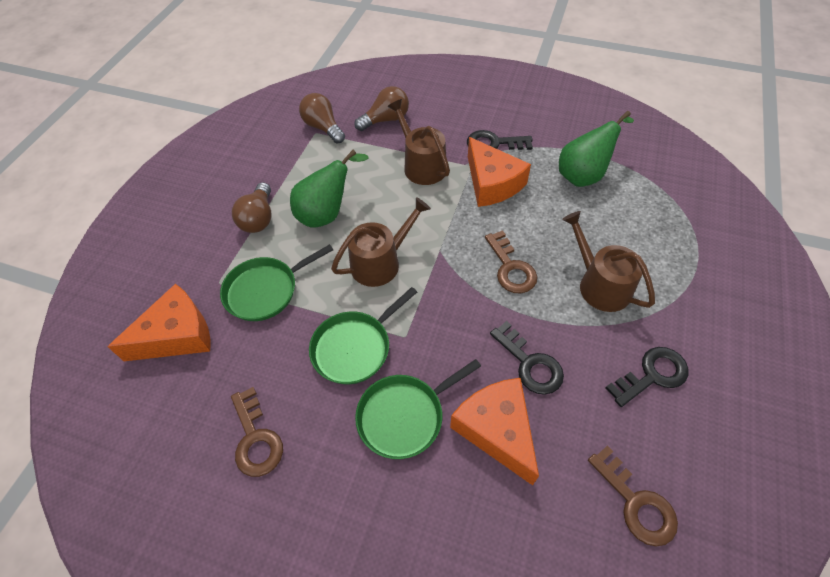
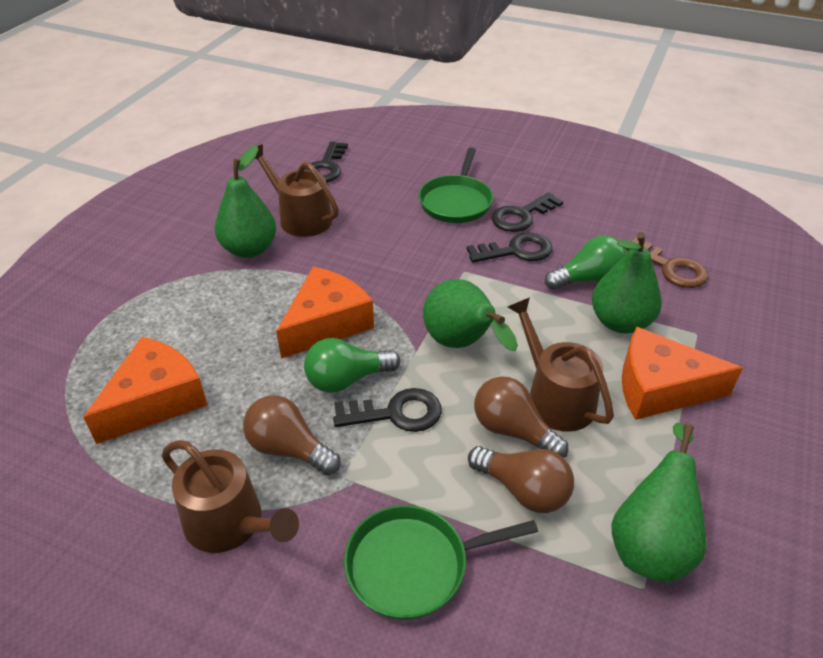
black key: 3 -> 4
brown key: 3 -> 1
green light bulb: 0 -> 2
green pan: 3 -> 2
green pear: 2 -> 4

